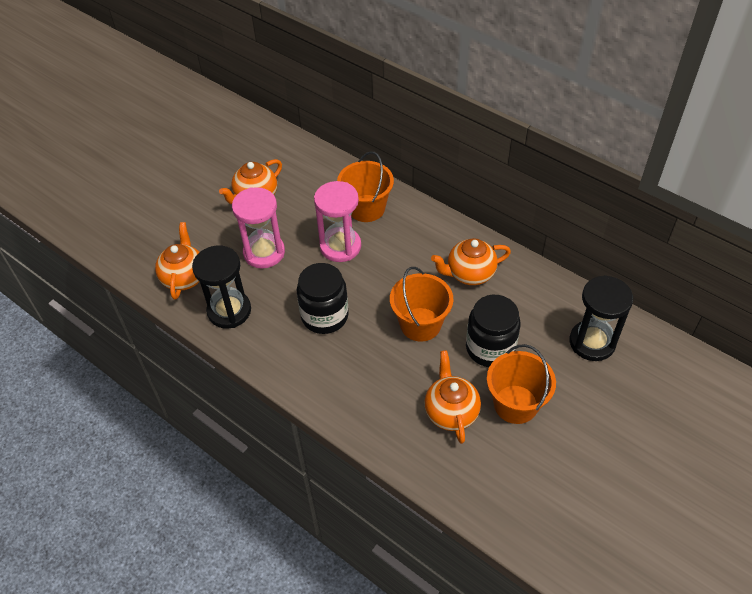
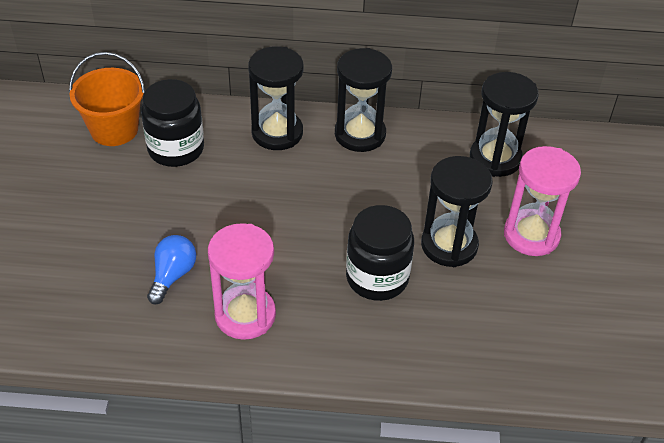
black hourglass: 2 -> 4
blue light bulb: 0 -> 1
orange bucket: 3 -> 1
orange teapot: 4 -> 0

